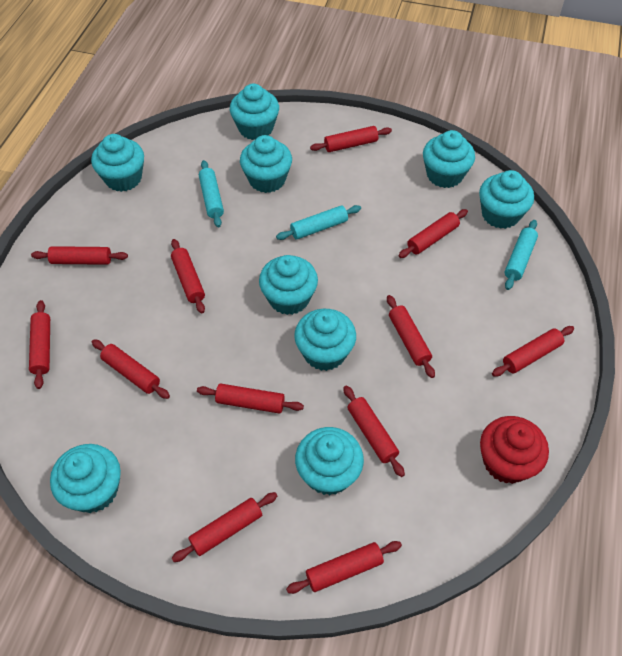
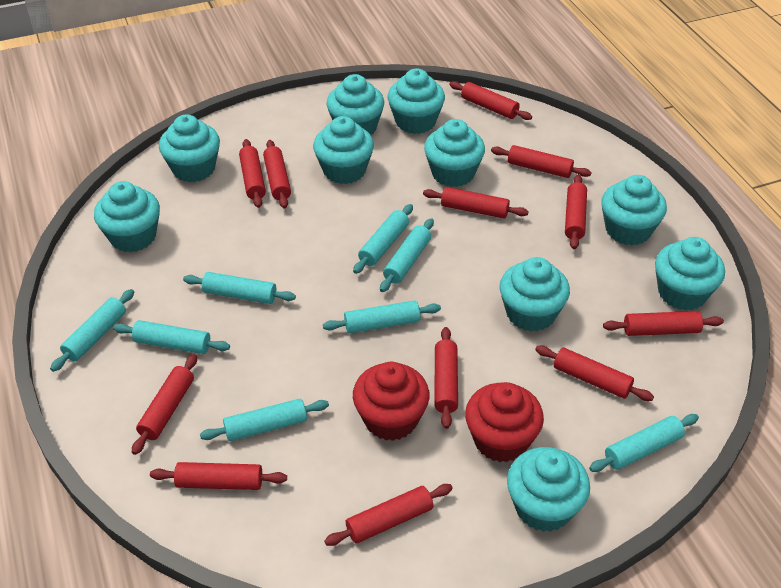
red cupcake: 1 -> 2
turquoise cupcake: 9 -> 10
turquoise rolling pin: 3 -> 8

